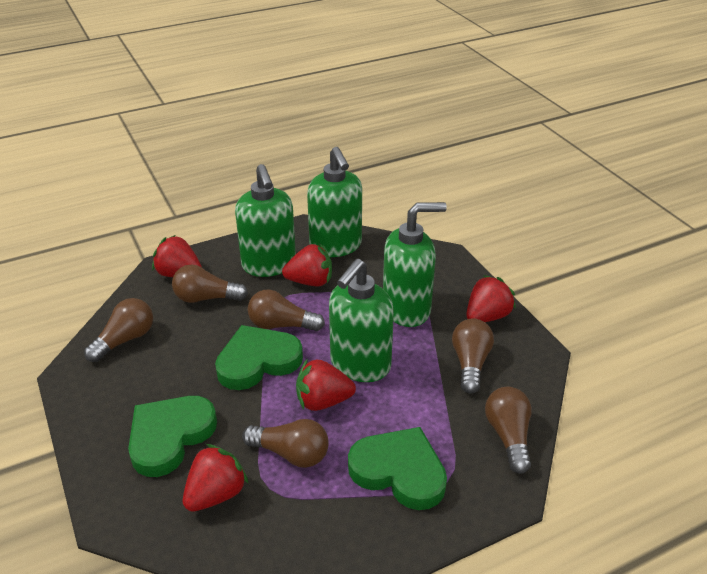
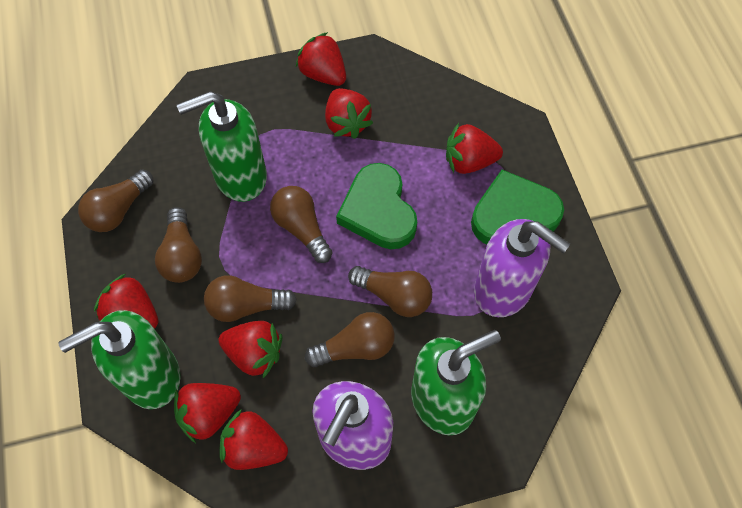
green heart: 3 -> 2
green soap dispenser: 4 -> 3
purple soap dispenser: 0 -> 2
red strawberry: 5 -> 7

